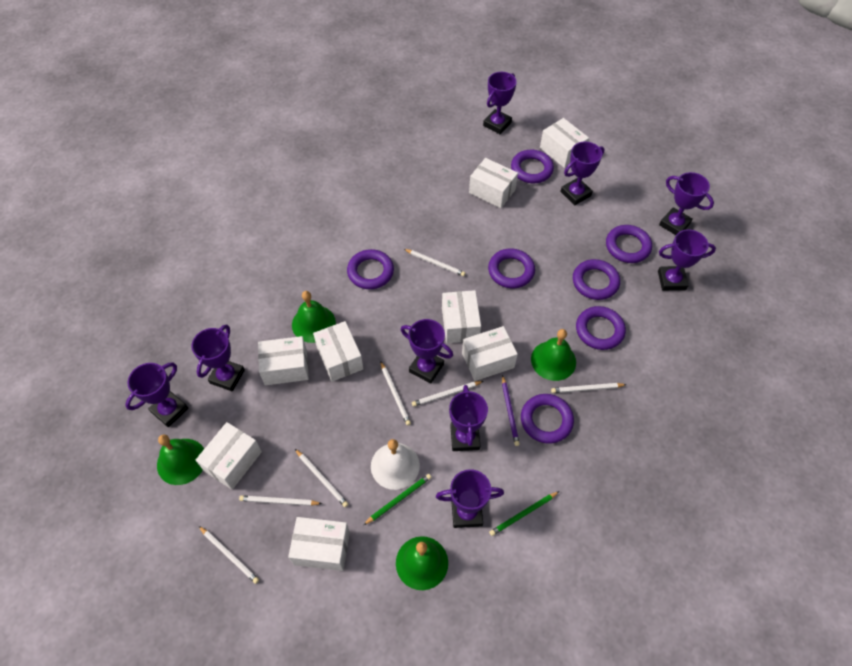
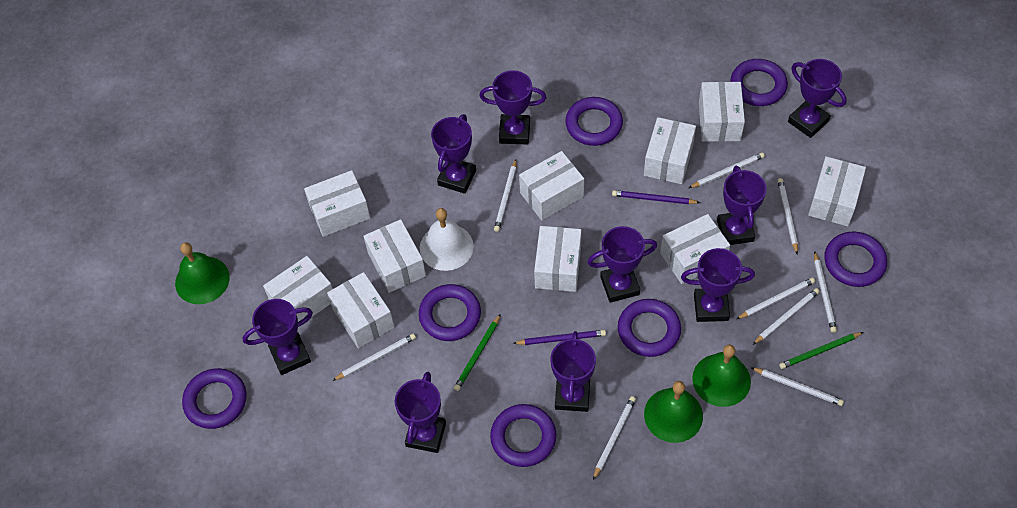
green bell: 4 -> 3
purple pencil: 1 -> 2
white box: 8 -> 10
white pencil: 7 -> 9

